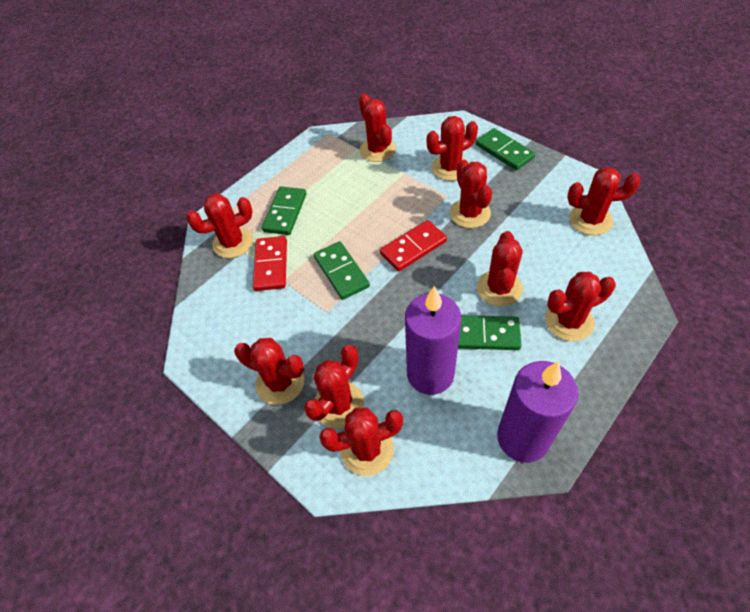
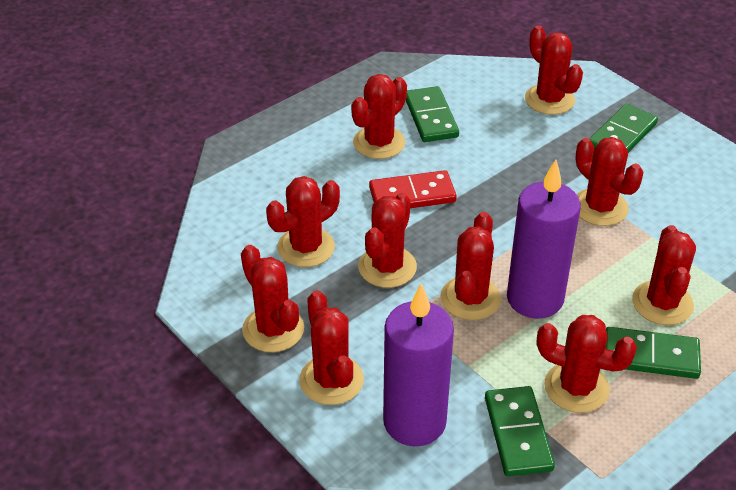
red domino: 2 -> 1

